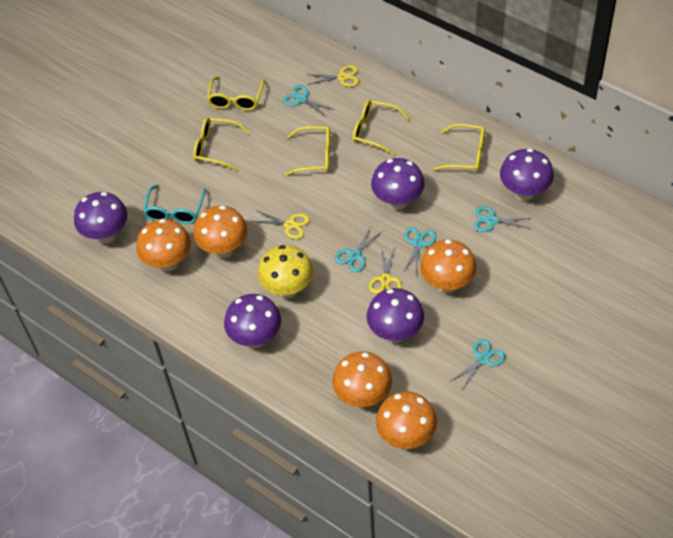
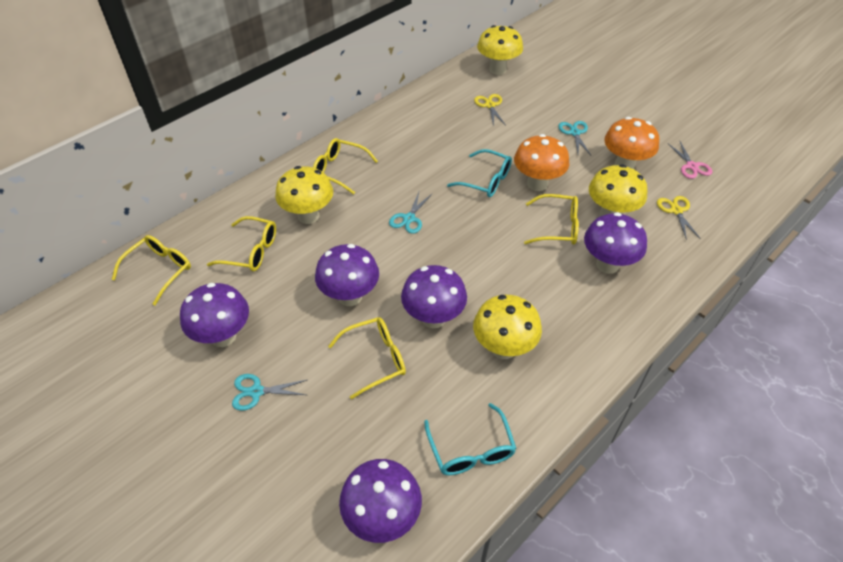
orange mushroom: 5 -> 2
pink scissors: 0 -> 1
turquoise glasses: 1 -> 2
turquoise scissors: 5 -> 3
yellow mushroom: 1 -> 4
yellow scissors: 3 -> 2

